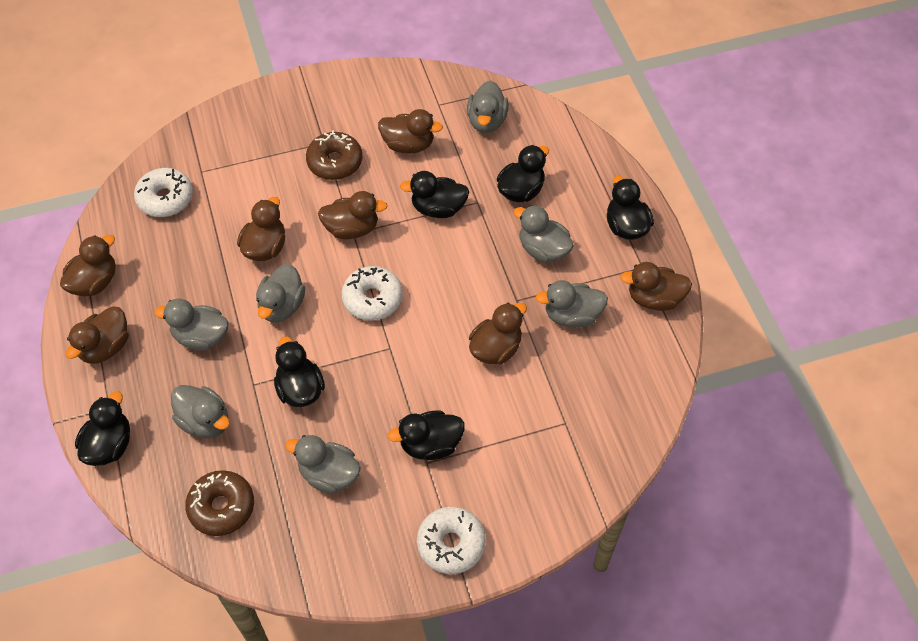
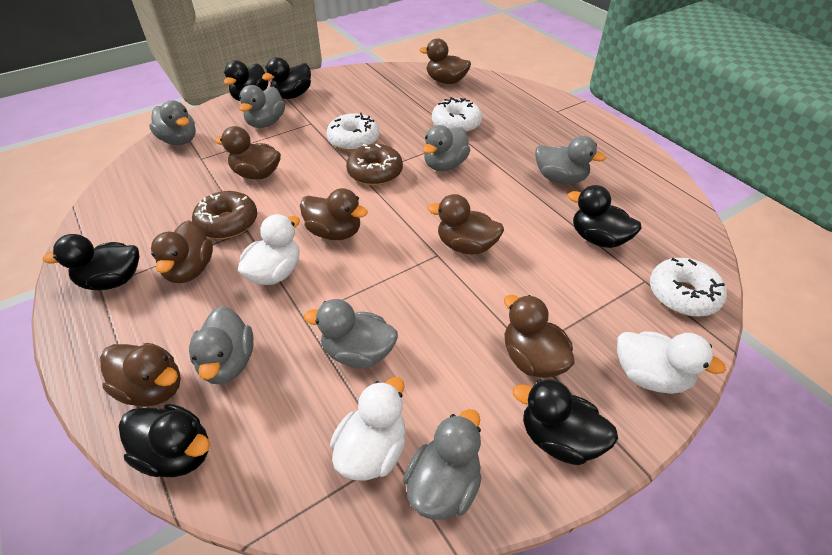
white duck: 0 -> 3

